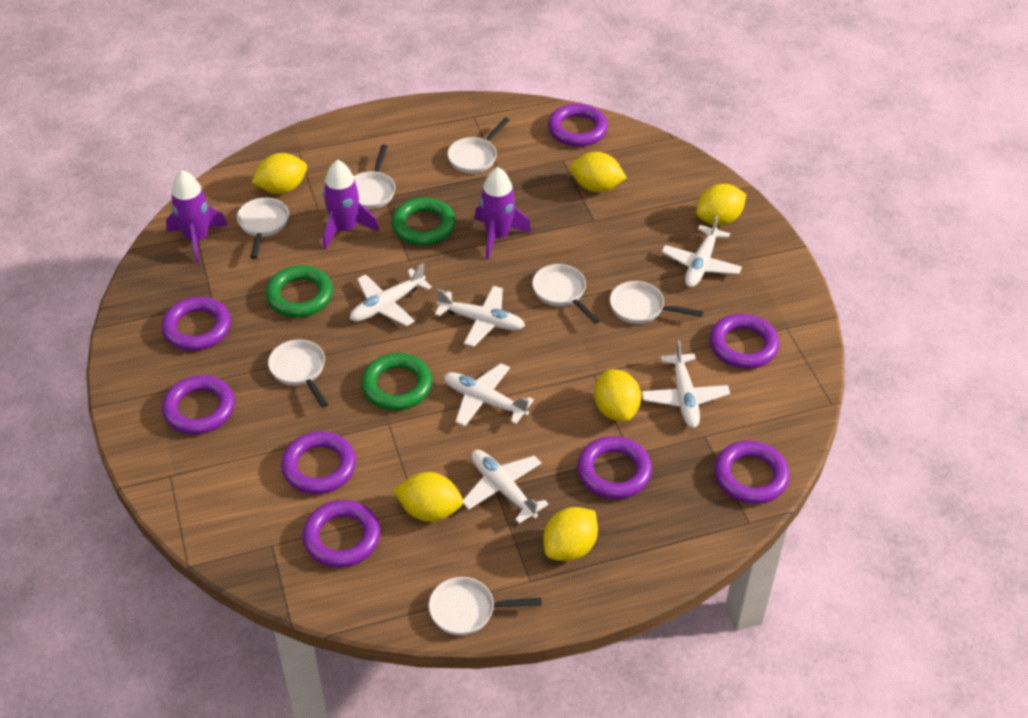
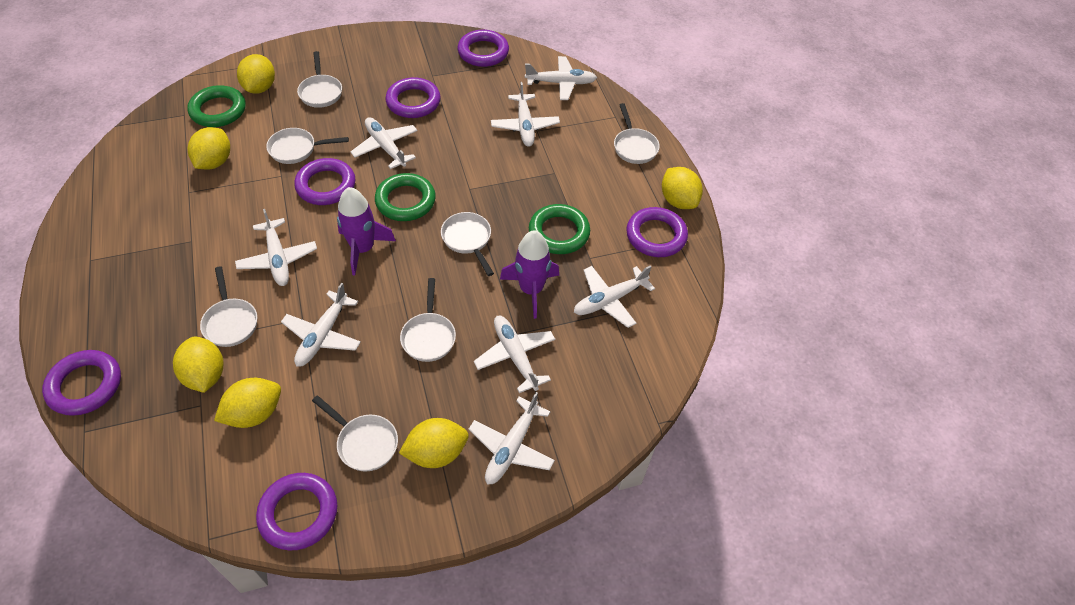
purple ring: 8 -> 6
purple rocket: 3 -> 2
white plane: 6 -> 8

